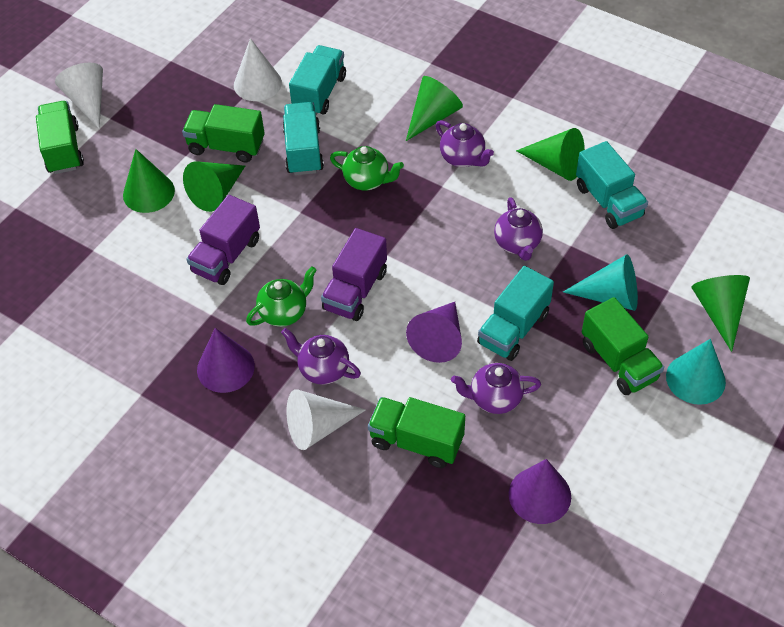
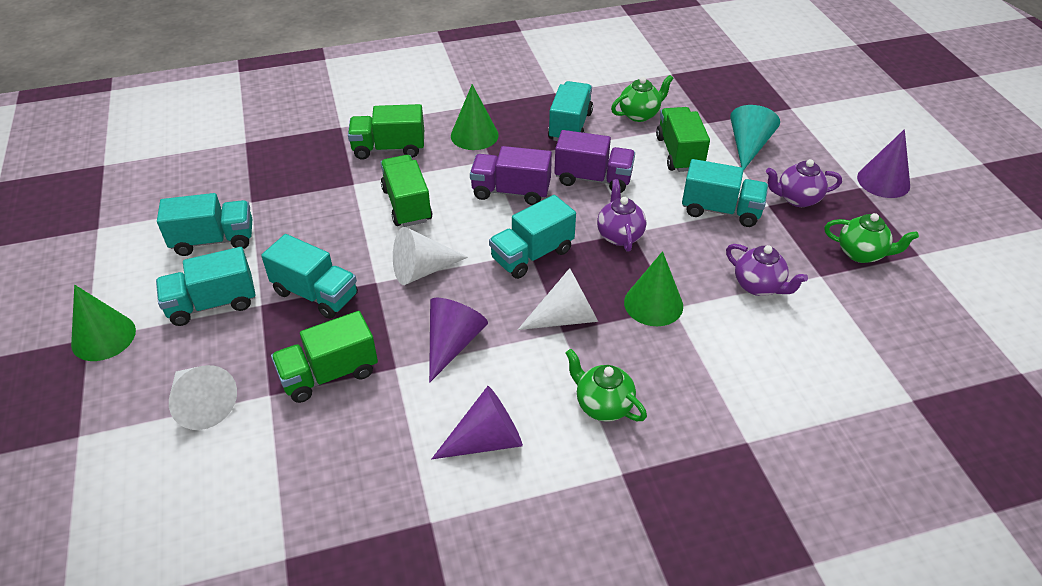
green cone: 5 -> 3
green teapot: 2 -> 3
purple teapot: 4 -> 3
turquoise cone: 2 -> 1
turquoise truck: 4 -> 6

